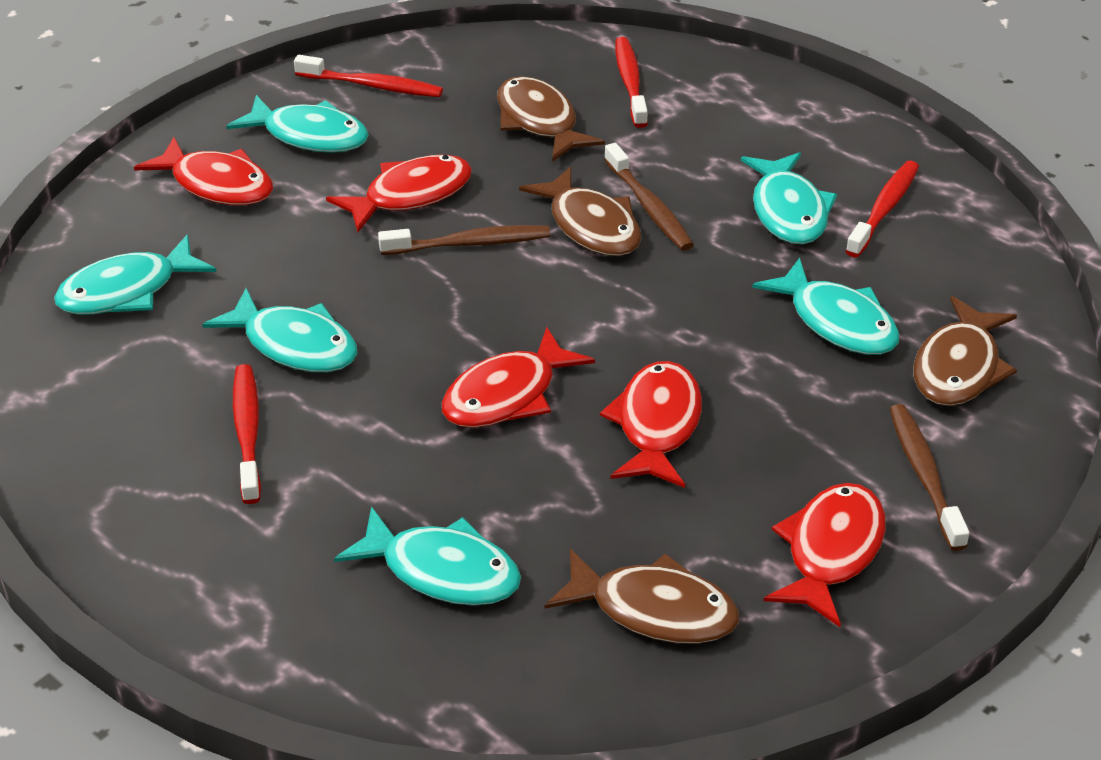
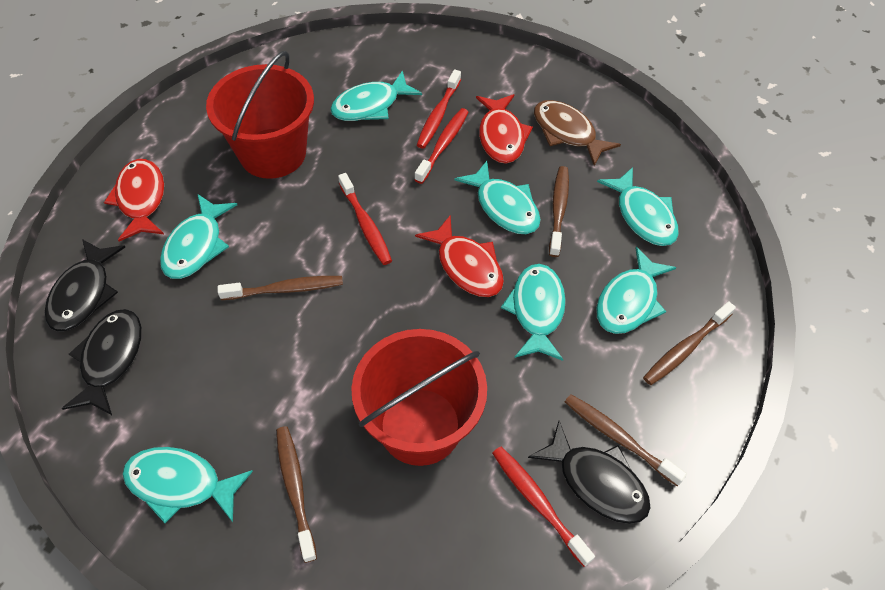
black fish: 0 -> 3
brown fish: 4 -> 1
brown toothbrush: 3 -> 5
red bucket: 0 -> 2
red fish: 5 -> 3
turquoise fish: 6 -> 7

